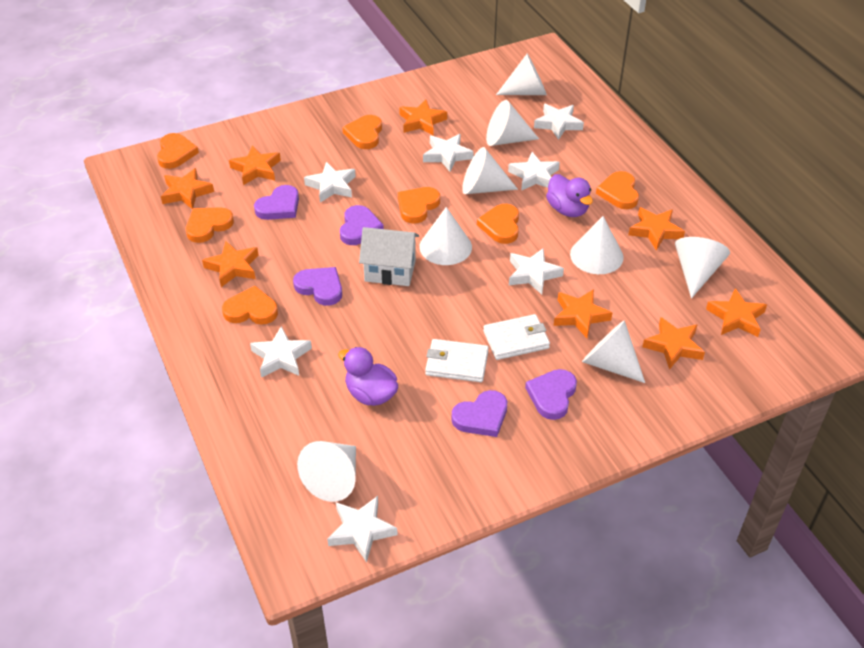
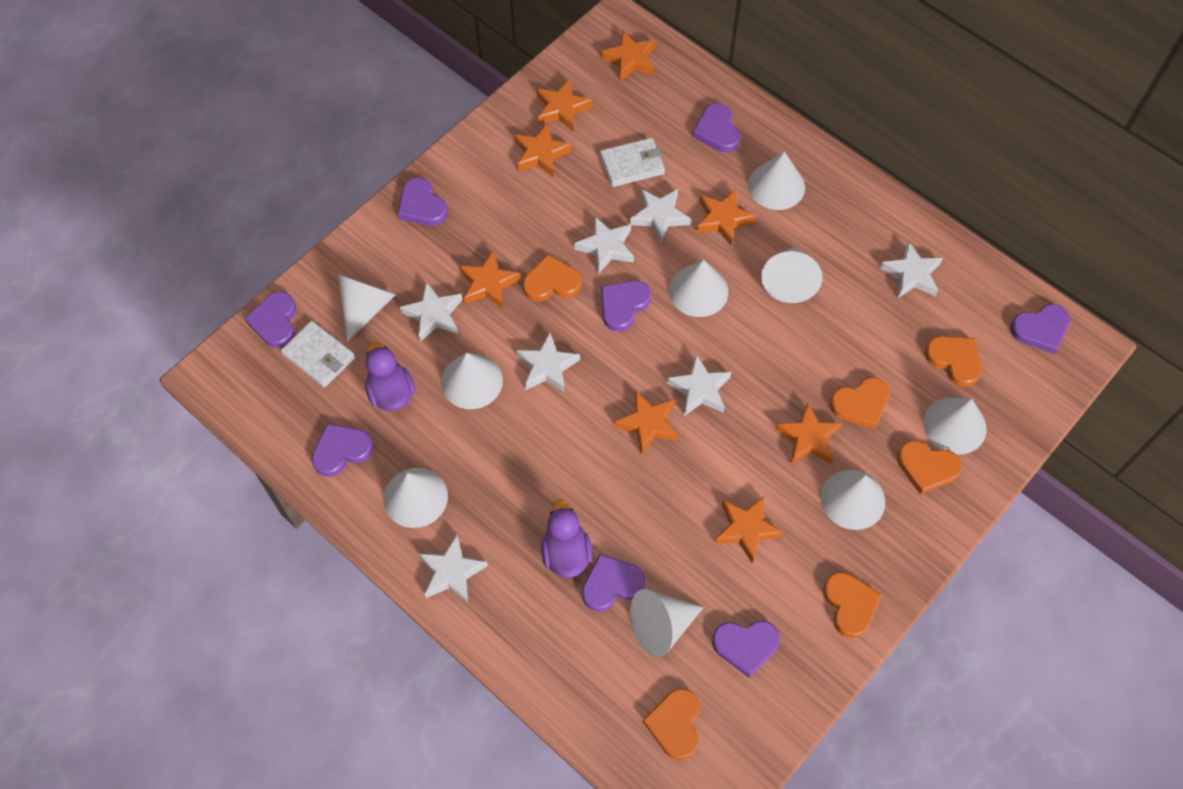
orange heart: 7 -> 6
purple heart: 5 -> 8
white cone: 8 -> 9
white house: 1 -> 0

